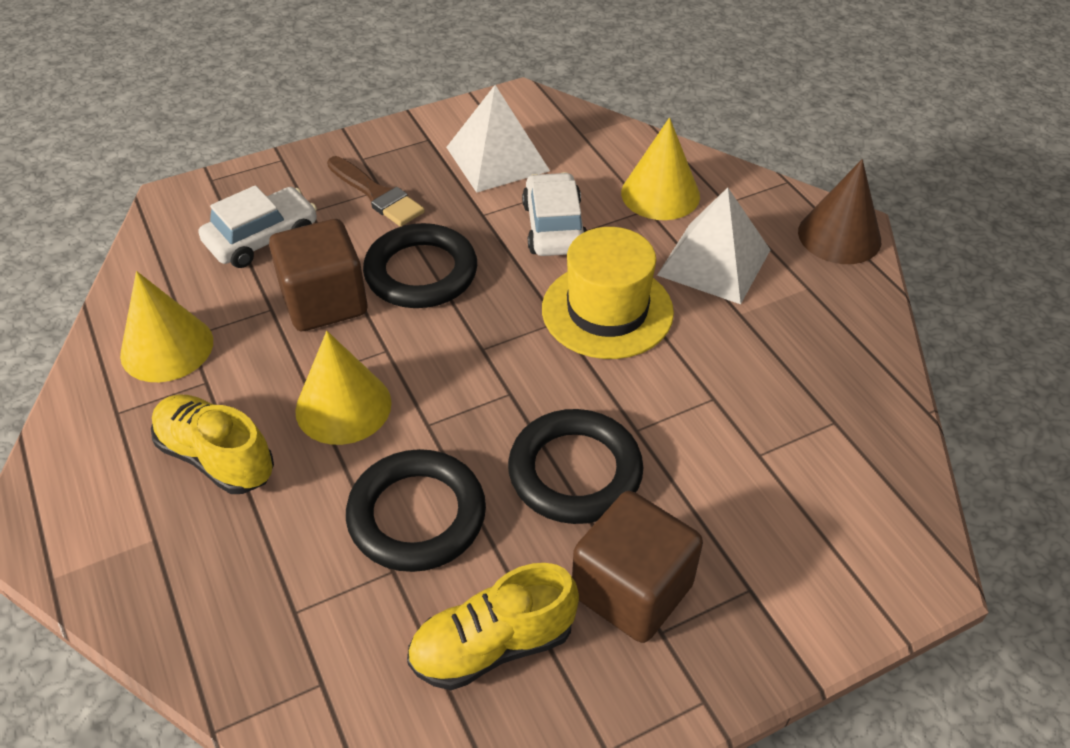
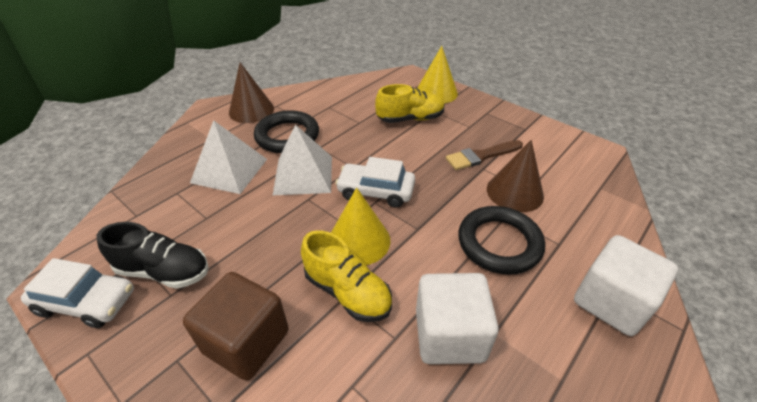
black ring: 3 -> 2
black shoe: 0 -> 1
brown cone: 1 -> 2
brown cube: 2 -> 1
white cube: 0 -> 2
yellow cone: 3 -> 2
yellow hat: 1 -> 0

